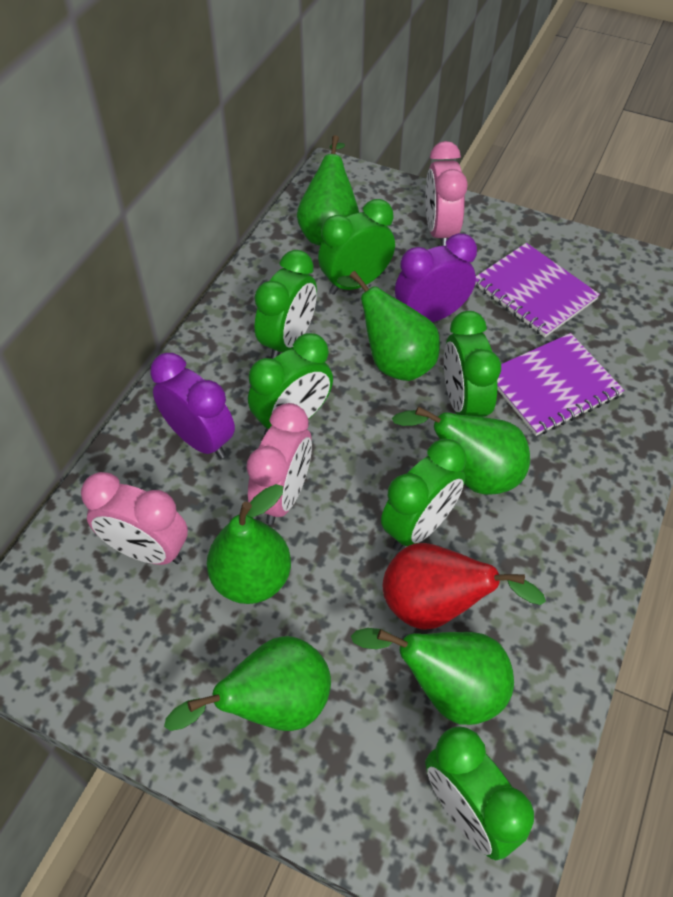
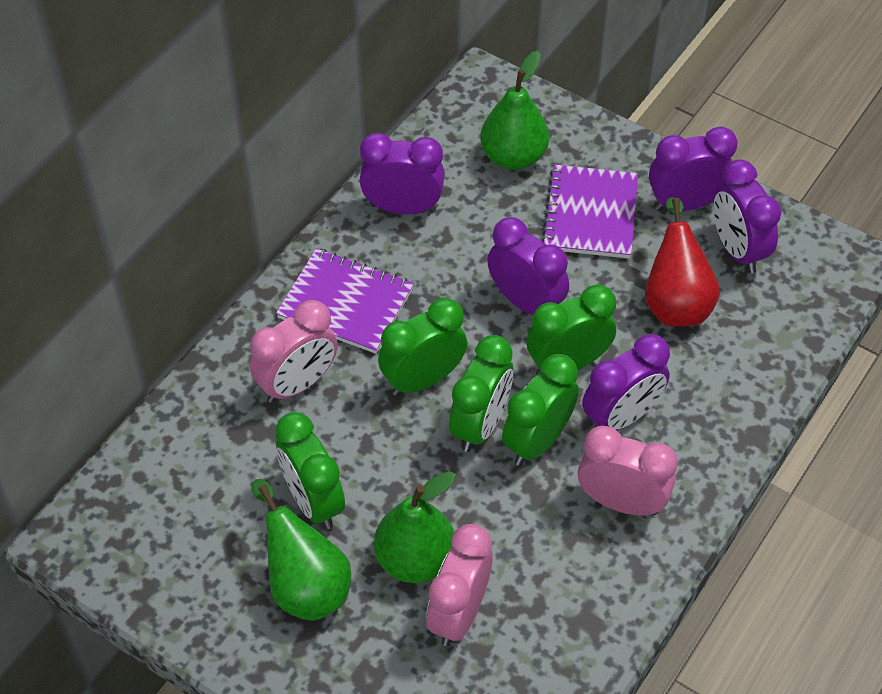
green clock: 6 -> 5
green pear: 6 -> 3
purple clock: 2 -> 5

